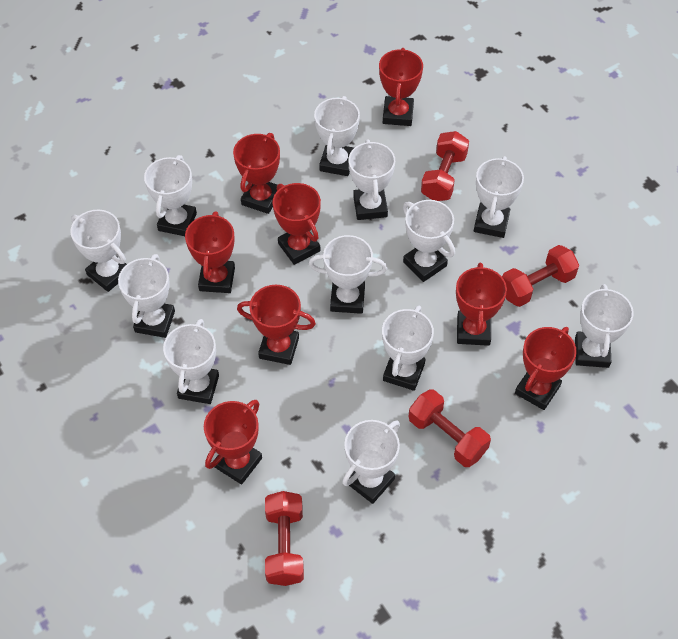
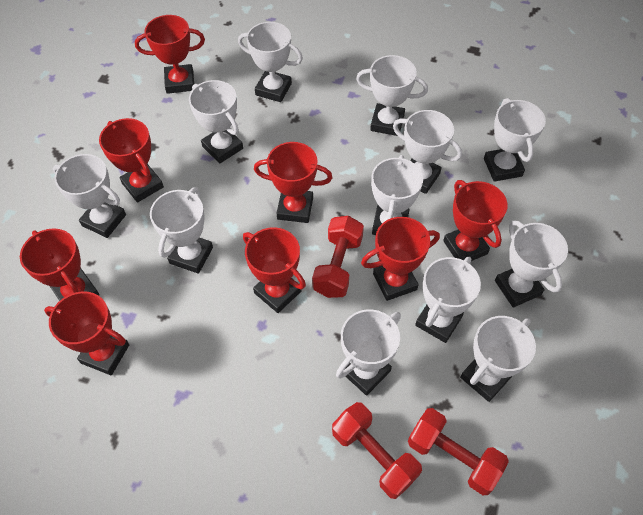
red dumbbell: 4 -> 3

